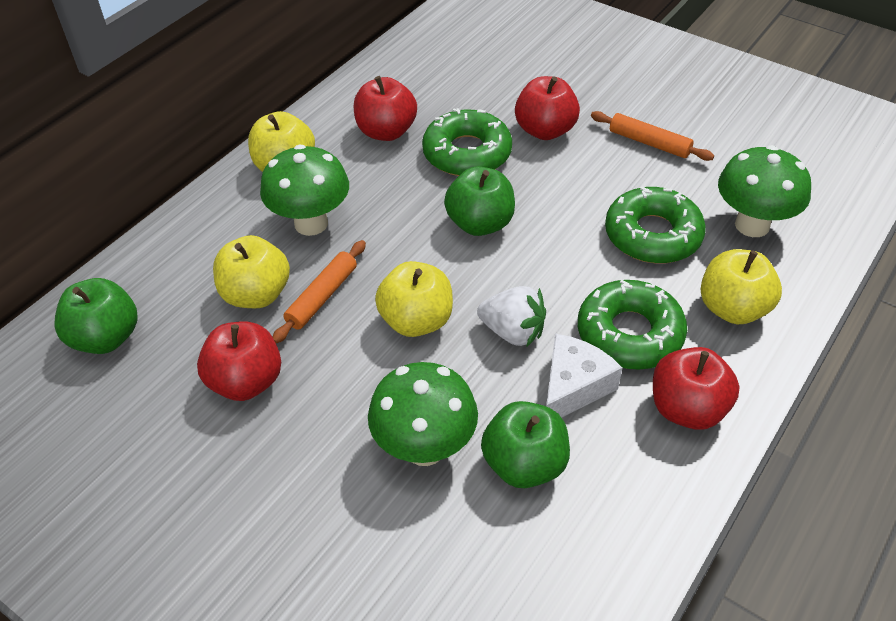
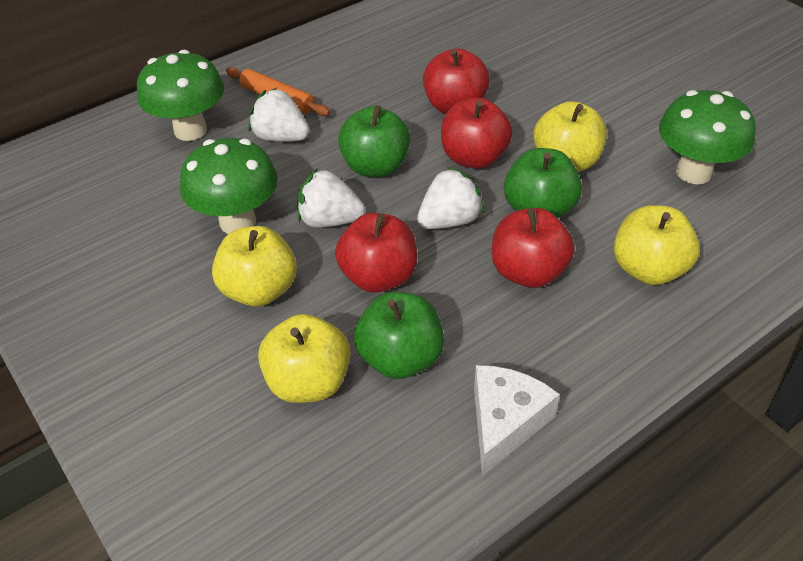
green donut: 3 -> 0
orange rolling pin: 2 -> 1
white strawberry: 1 -> 3

